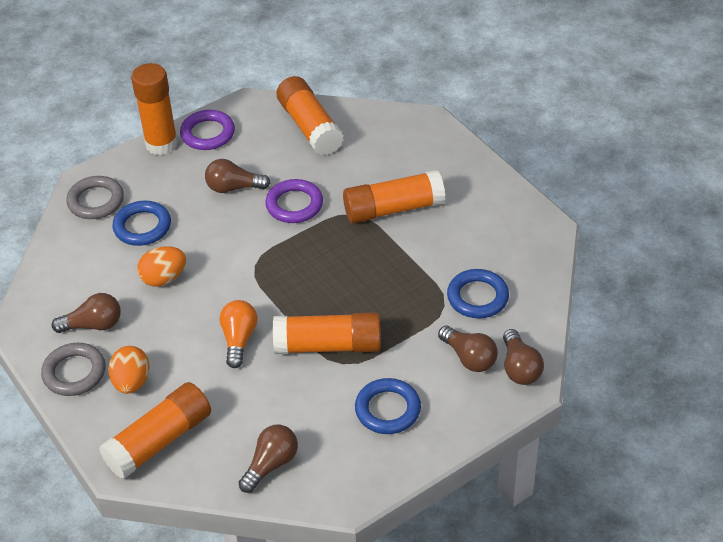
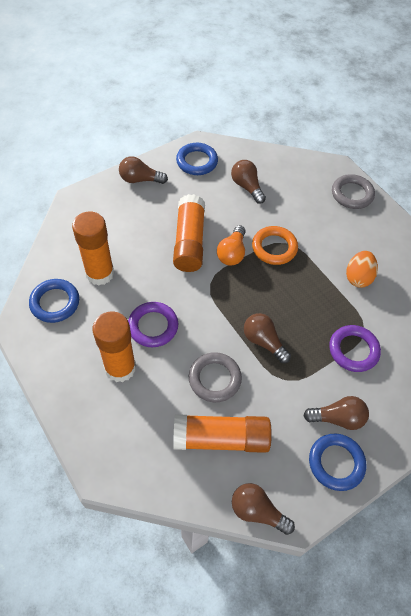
orange egg: 2 -> 1
orange glue stick: 5 -> 4
orange ring: 0 -> 1

